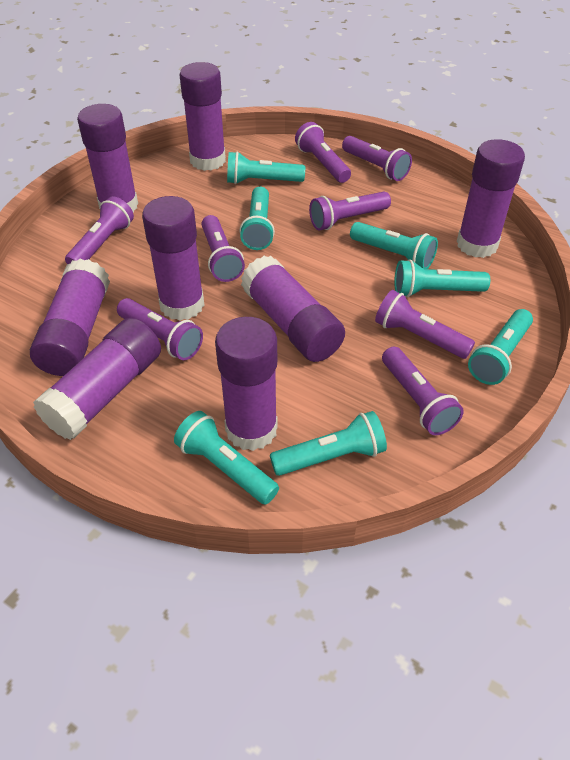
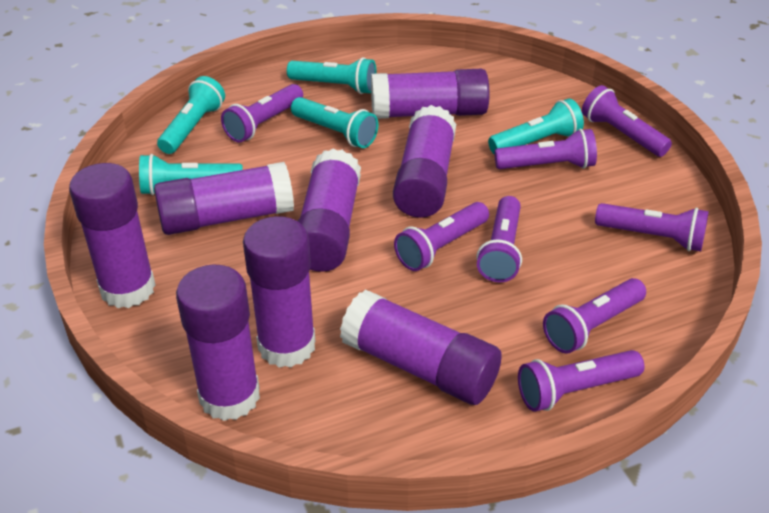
turquoise flashlight: 7 -> 5

